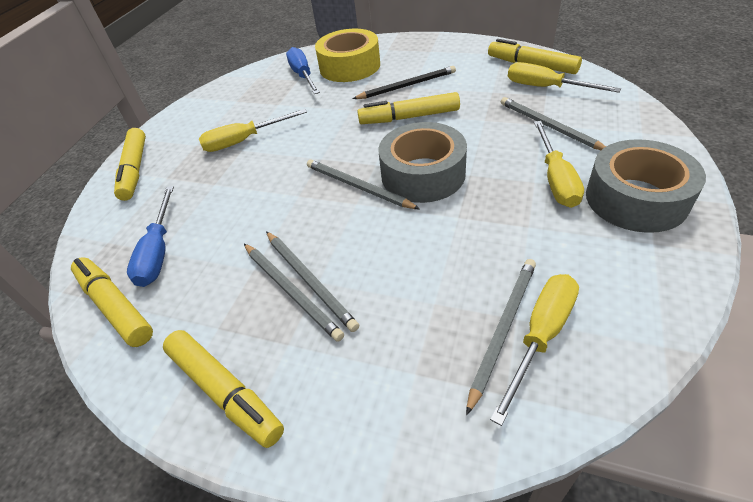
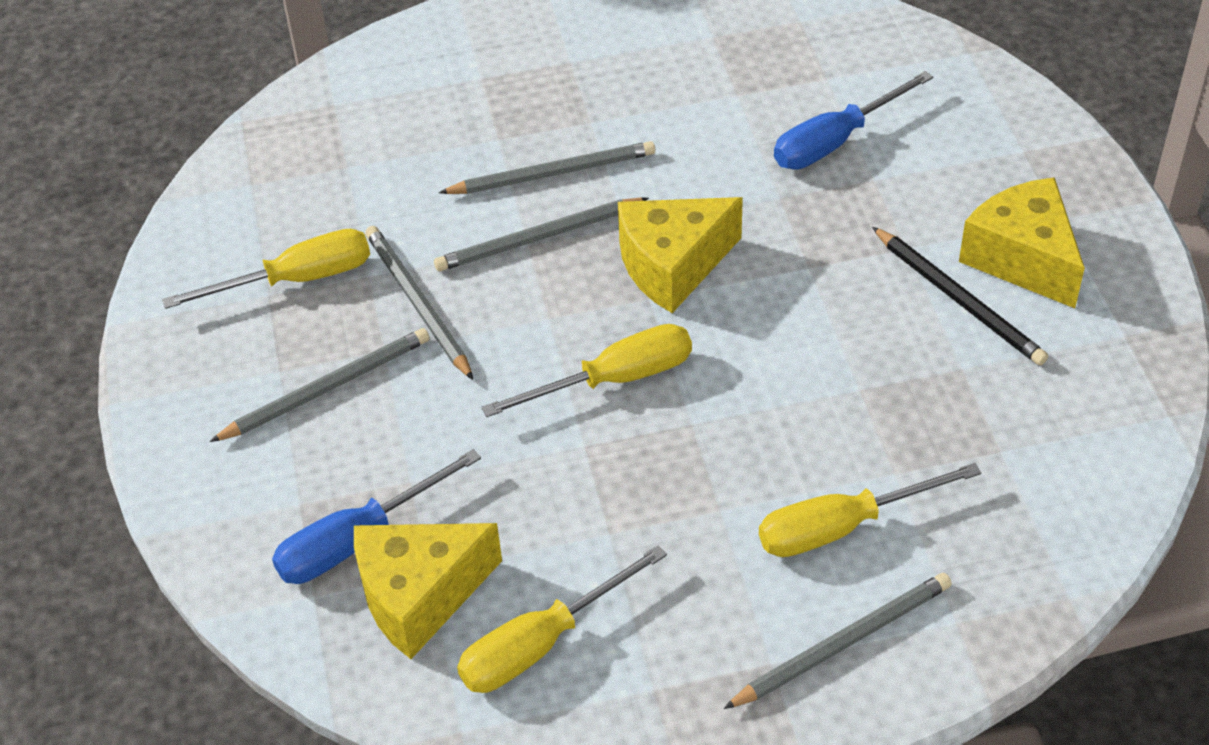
grey tape: 2 -> 0
yellow cheese: 0 -> 3
yellow marker: 5 -> 0
yellow tape: 1 -> 0

